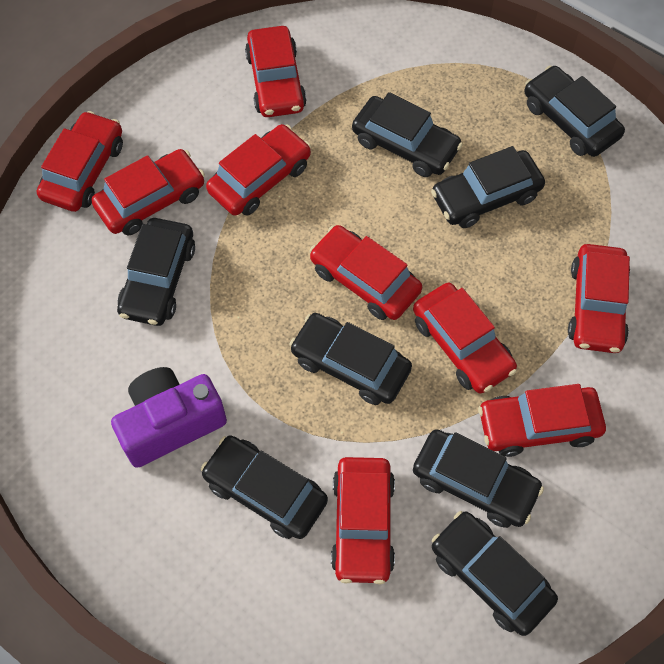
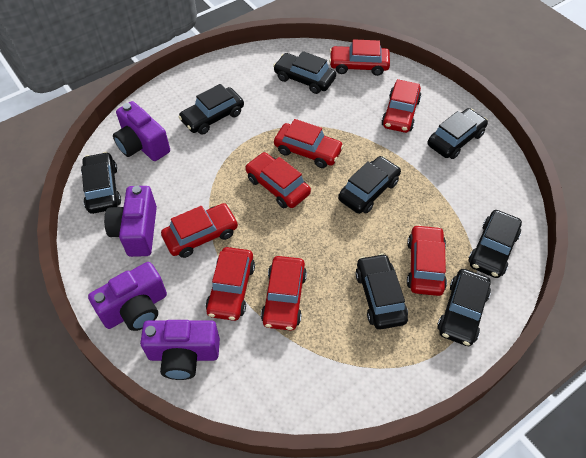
purple camera: 1 -> 4
red car: 9 -> 8

